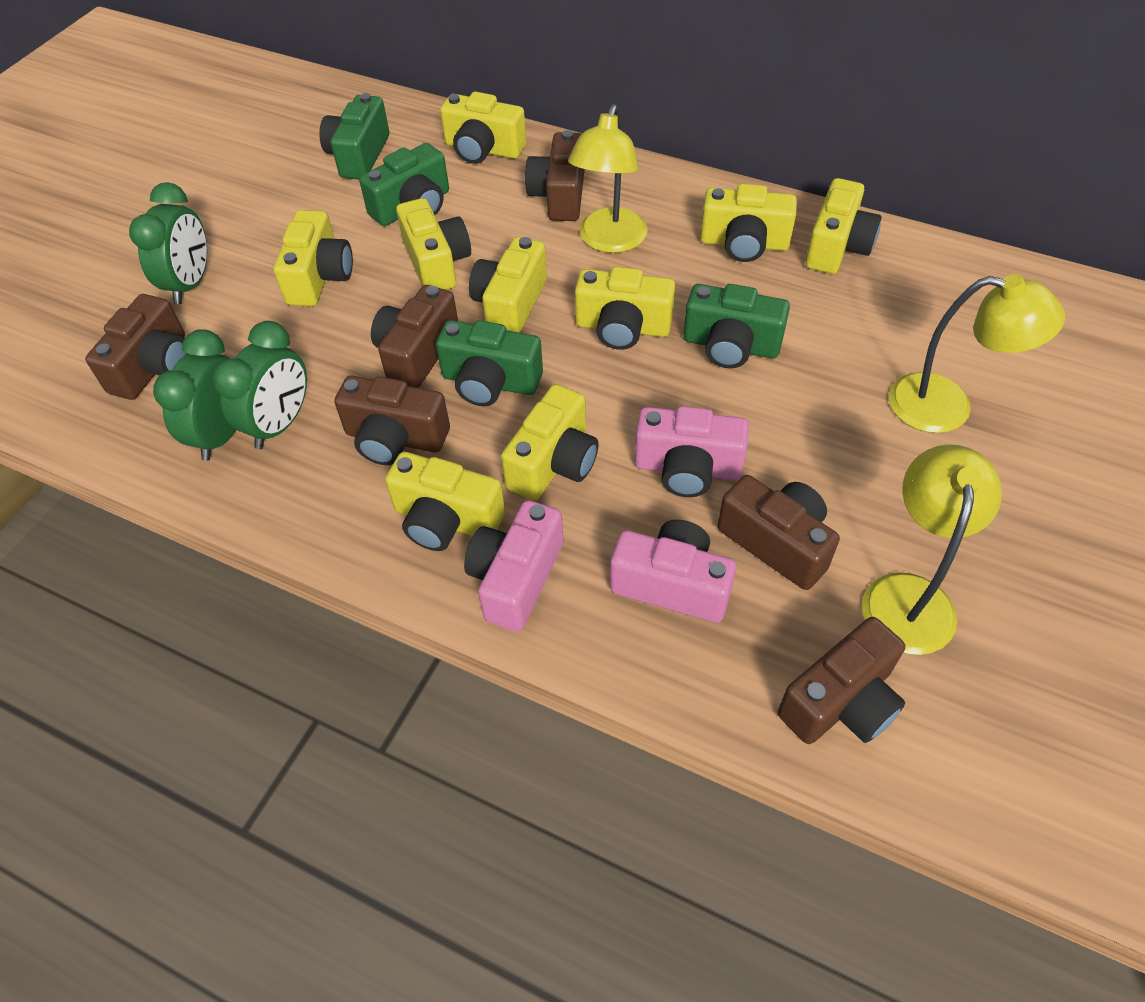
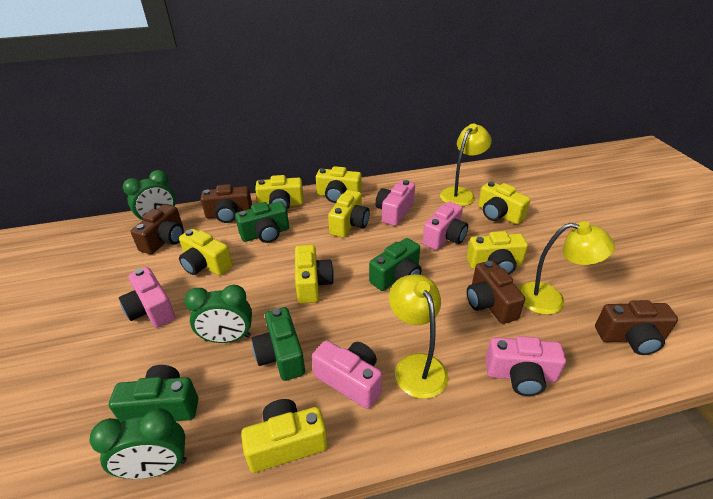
brown camera: 6 -> 4
pink camera: 3 -> 5
yellow camera: 9 -> 8

